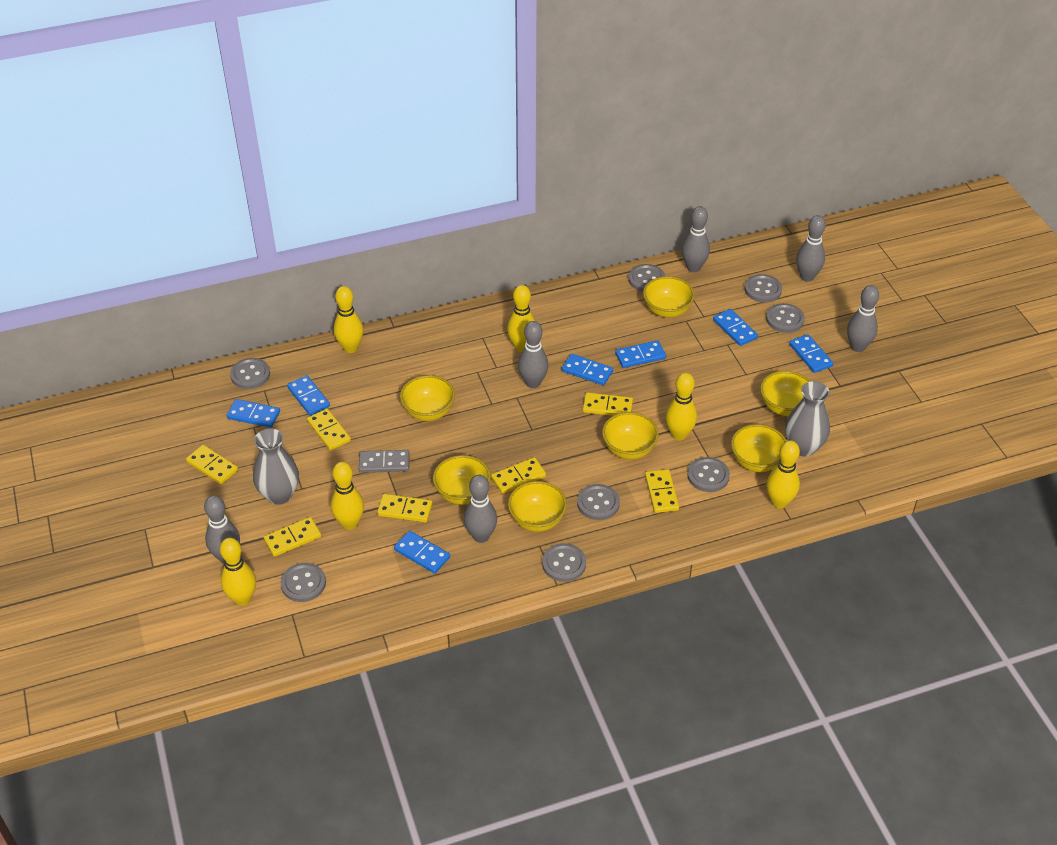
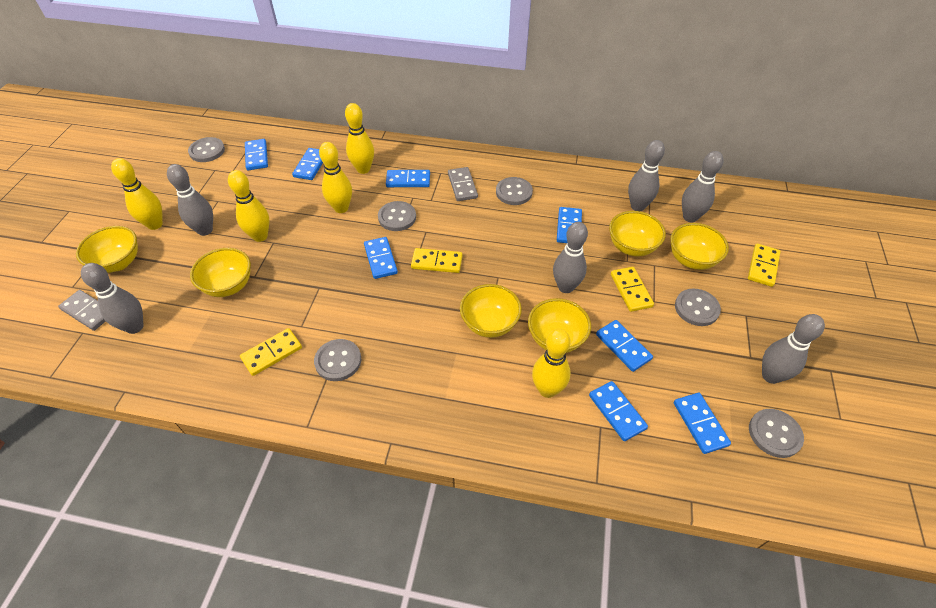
blue domino: 7 -> 8
grey button: 8 -> 6
grey domino: 1 -> 2
grey vase: 2 -> 0
yellow bowl: 7 -> 6
yellow bowling pin: 6 -> 5
yellow domino: 7 -> 4

